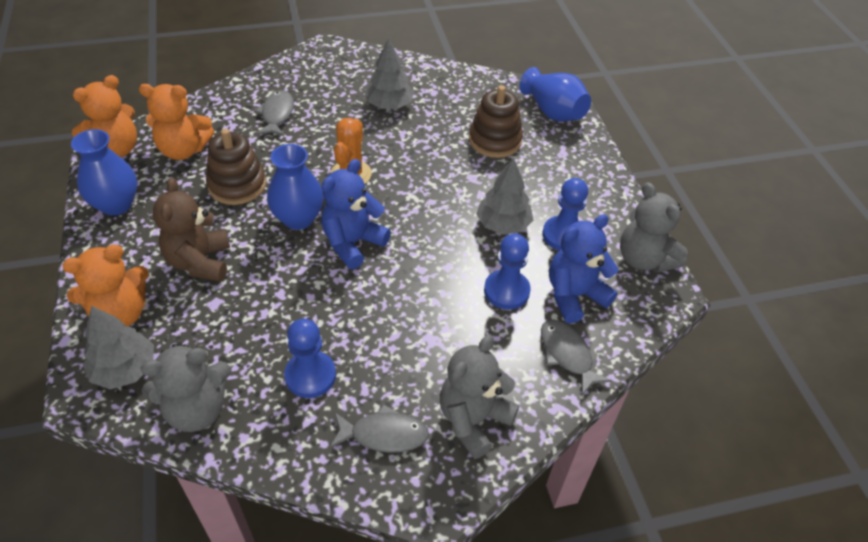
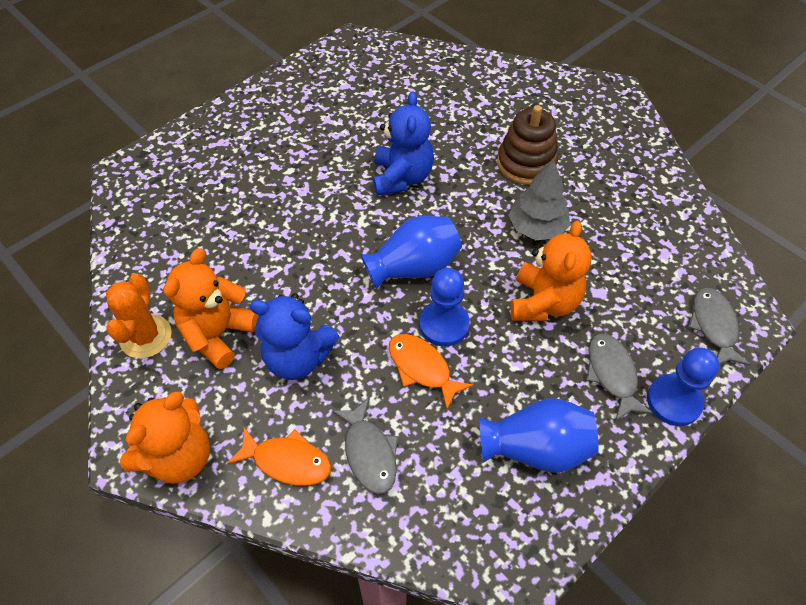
blue pawn: 3 -> 2
blue vase: 3 -> 2
brown stacking toy: 2 -> 1
brown teddy bear: 1 -> 0
grey teddy bear: 3 -> 0
grey tree: 3 -> 1
orange fish: 0 -> 2

